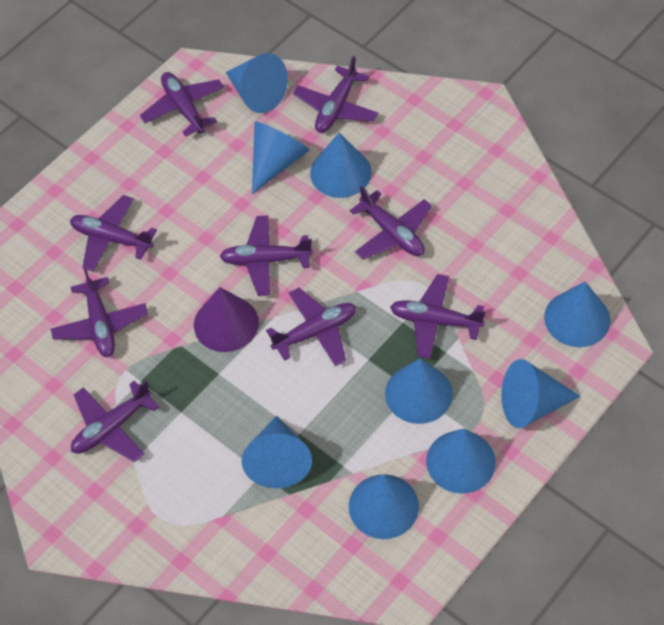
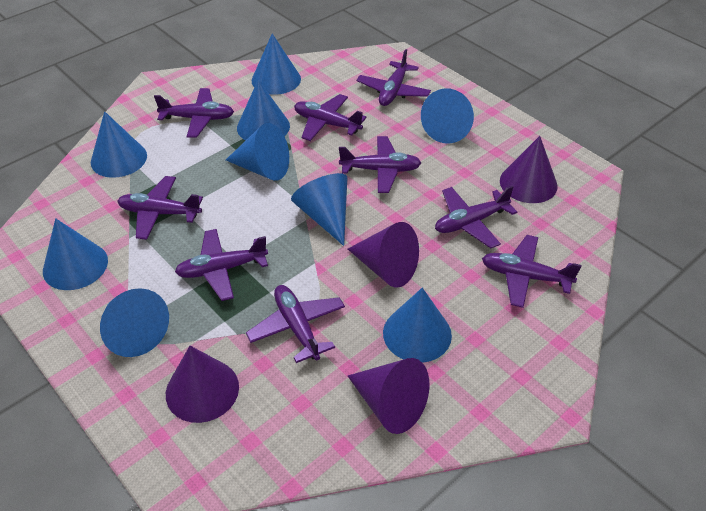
purple cone: 1 -> 4

